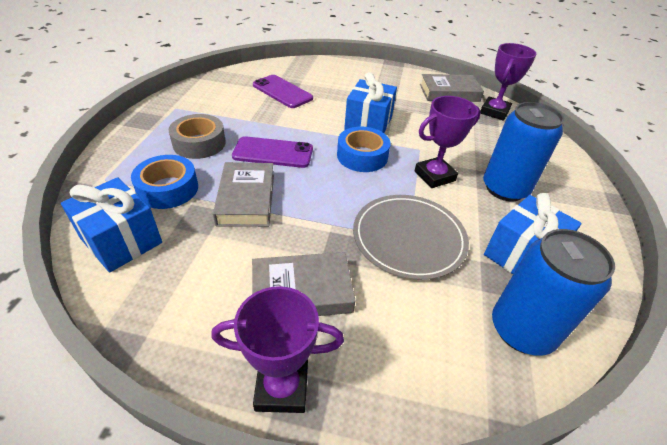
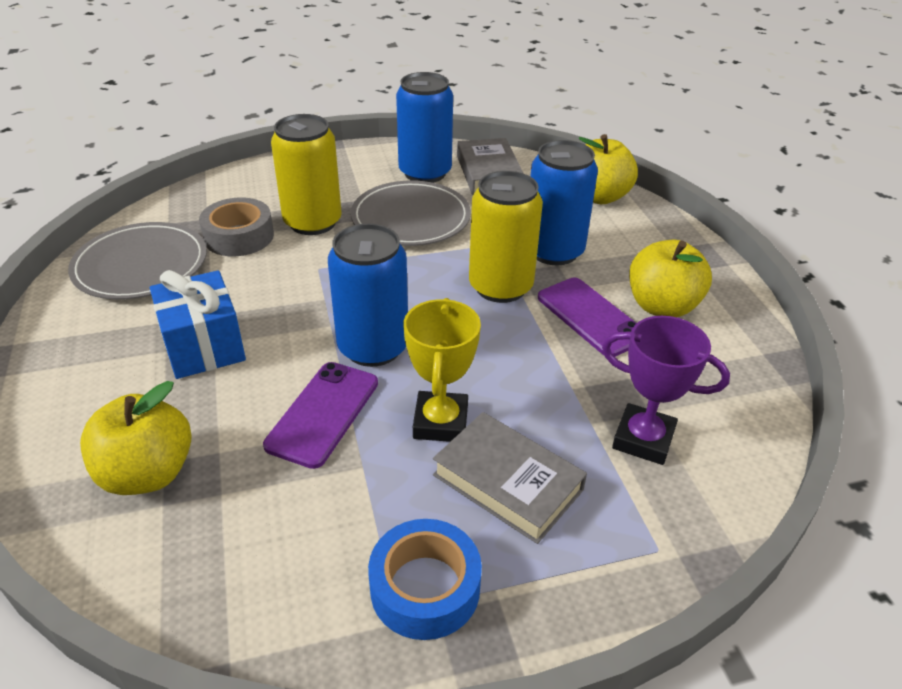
blue can: 2 -> 3
blue gift: 3 -> 1
blue tape: 2 -> 1
grey book: 3 -> 2
grey plate: 1 -> 2
purple trophy: 3 -> 1
yellow apple: 0 -> 3
yellow can: 0 -> 2
yellow trophy: 0 -> 1

